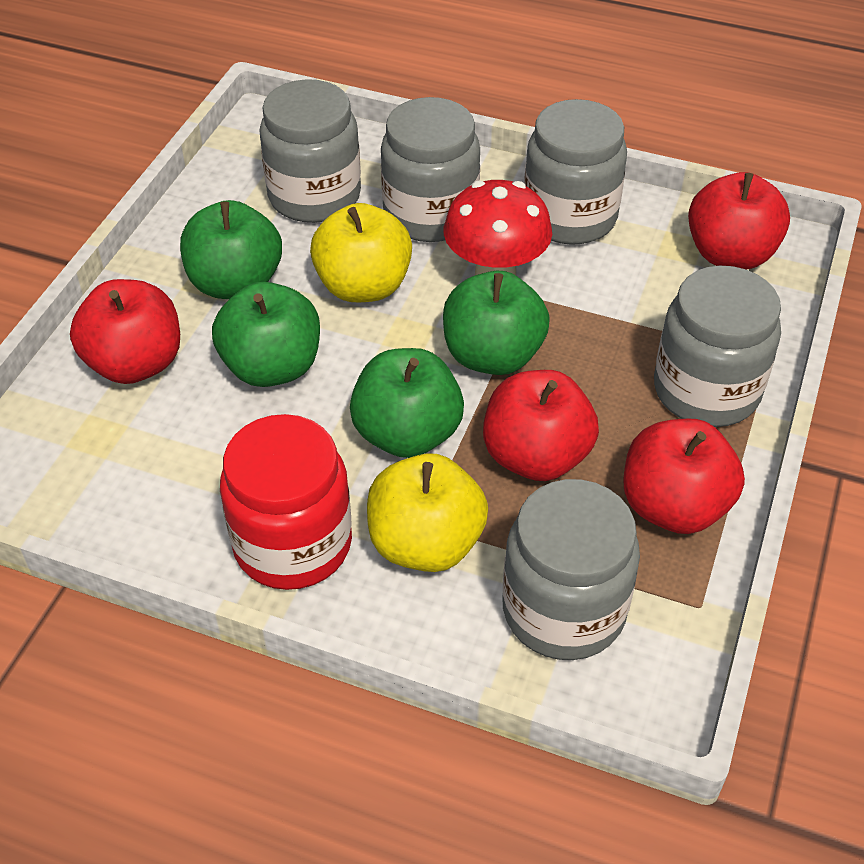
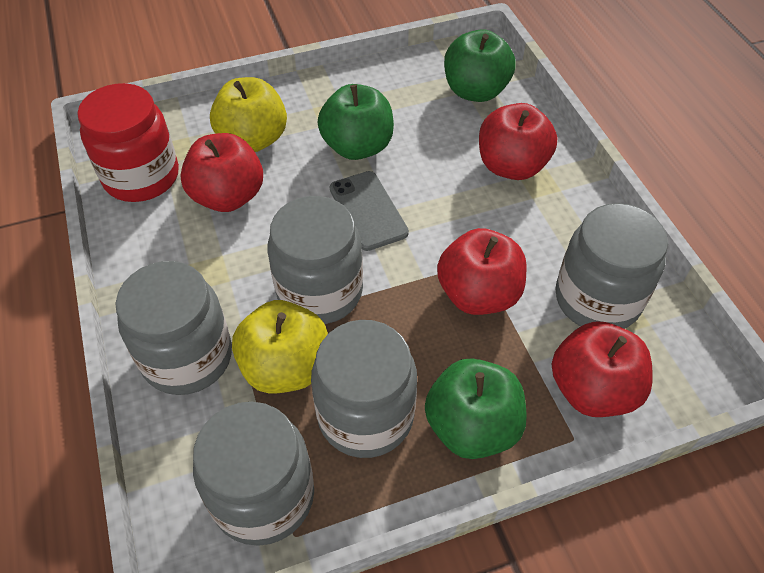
green apple: 4 -> 3
grey phone: 0 -> 1
red mushroom: 1 -> 0

